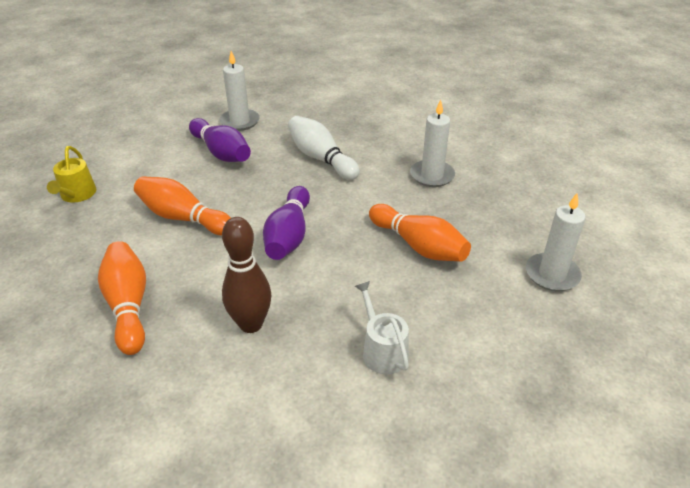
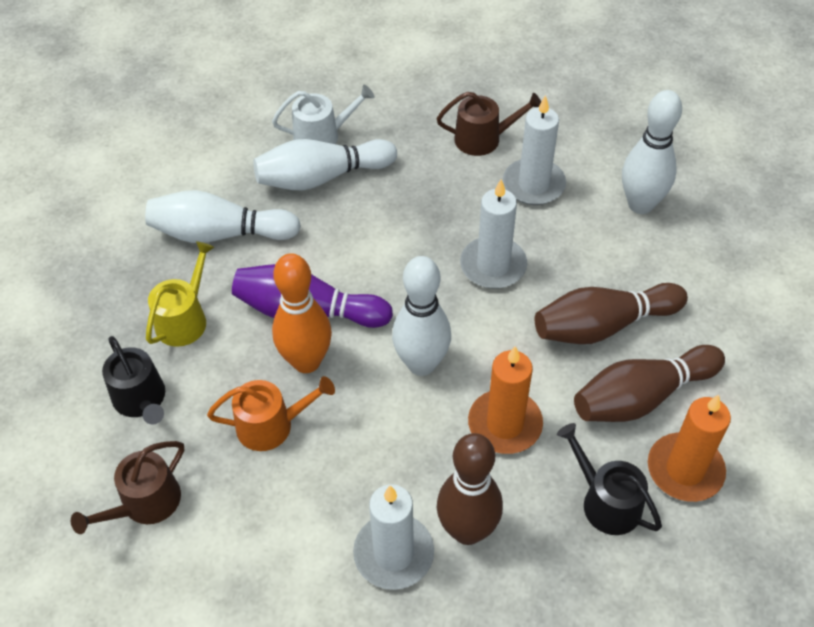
black watering can: 0 -> 2
brown bowling pin: 1 -> 3
brown watering can: 0 -> 2
orange bowling pin: 3 -> 1
orange candle: 0 -> 2
orange watering can: 0 -> 1
purple bowling pin: 2 -> 1
white bowling pin: 1 -> 4

